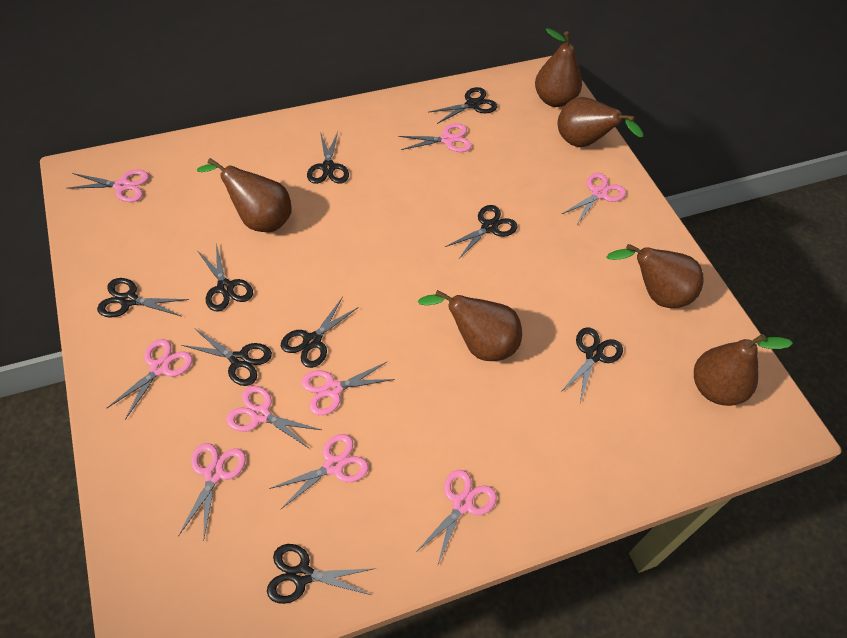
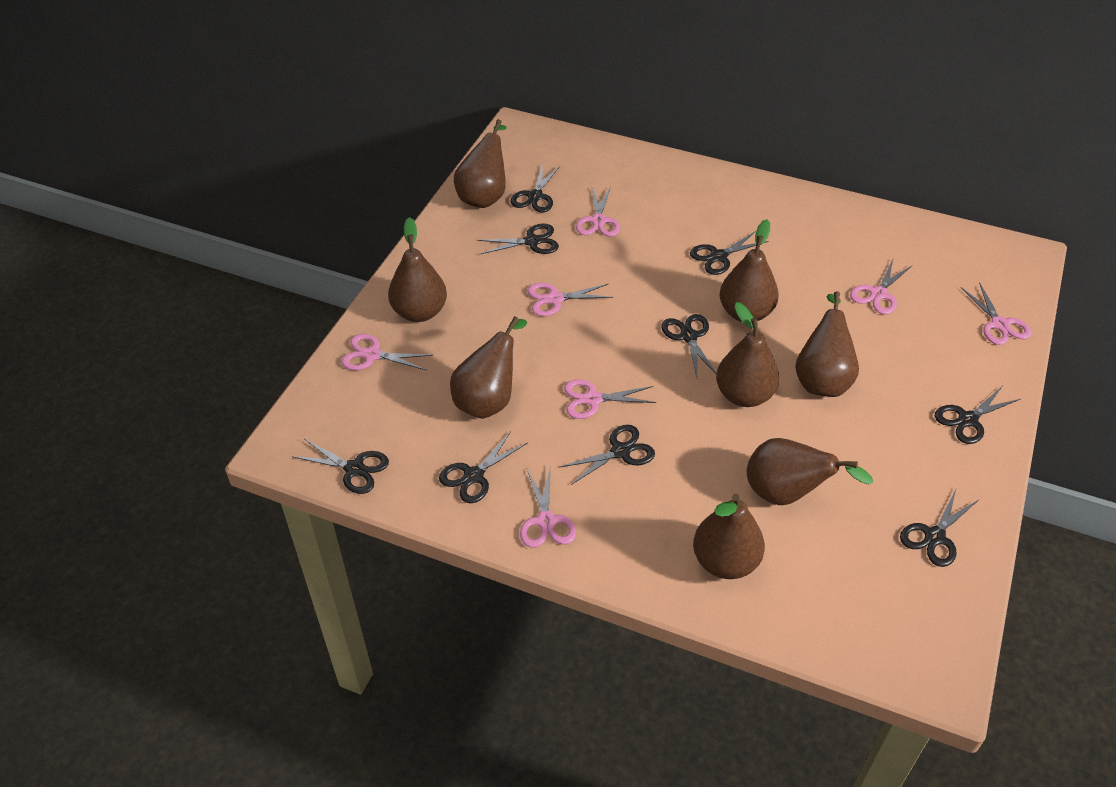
brown pear: 6 -> 8
pink scissors: 9 -> 7

